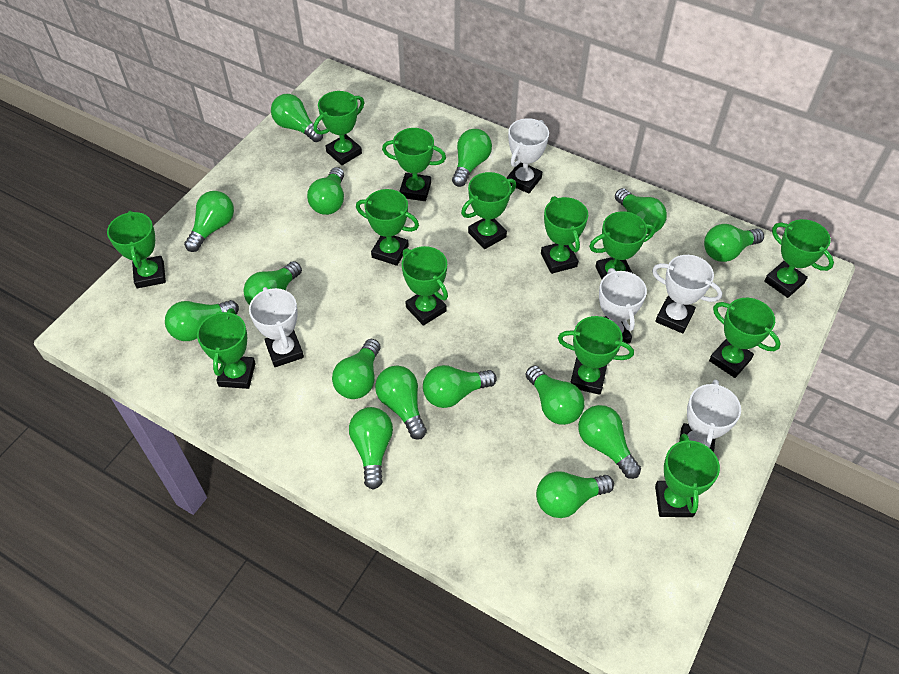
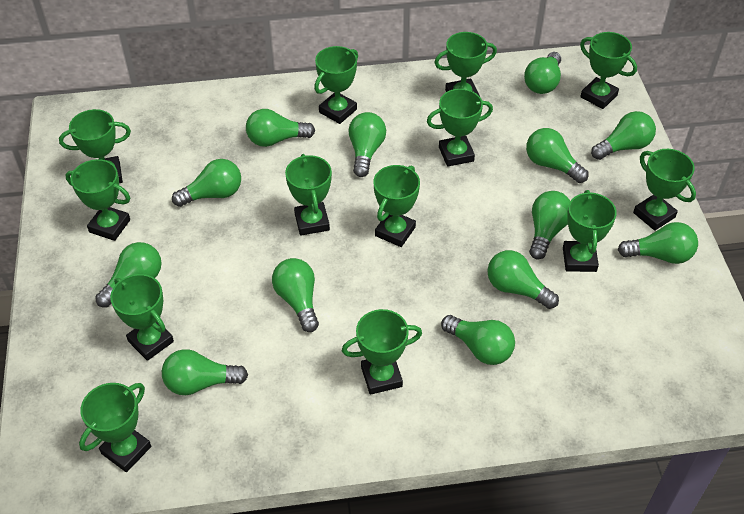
green light bulb: 15 -> 13
white trophy: 5 -> 0

